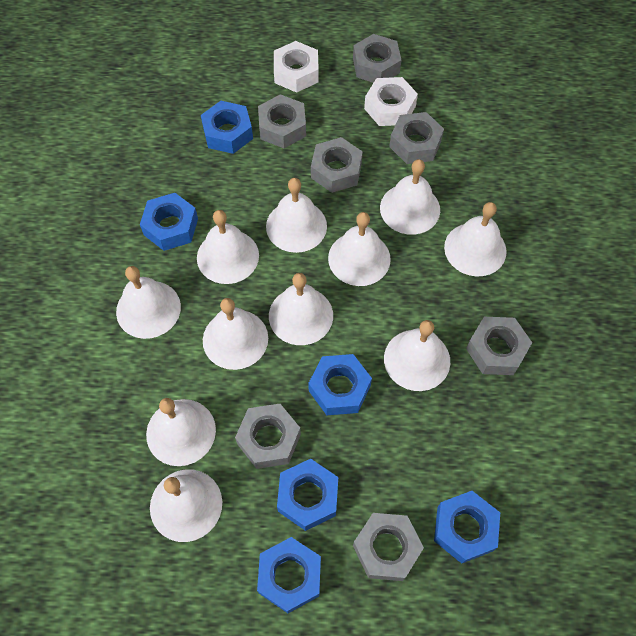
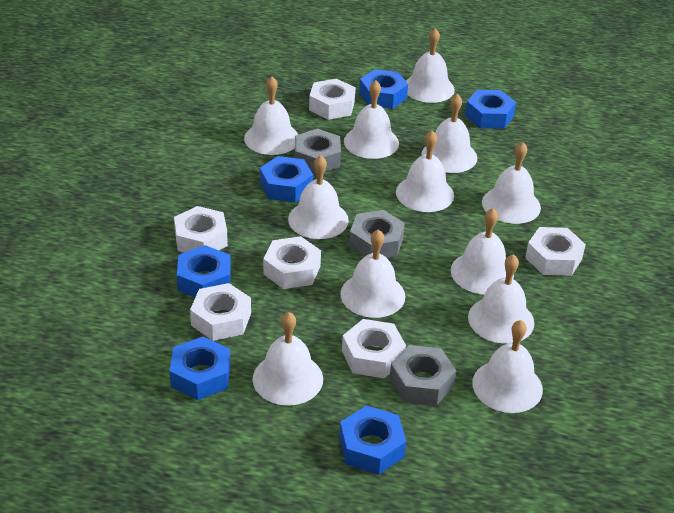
grey nut: 7 -> 3
white bell: 11 -> 12
white nut: 2 -> 6

